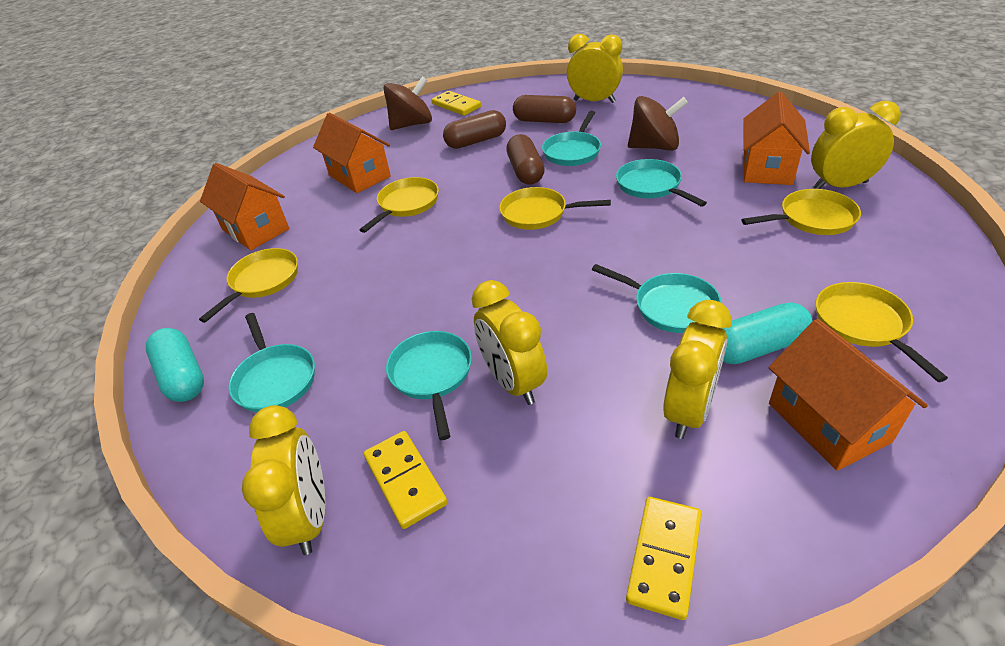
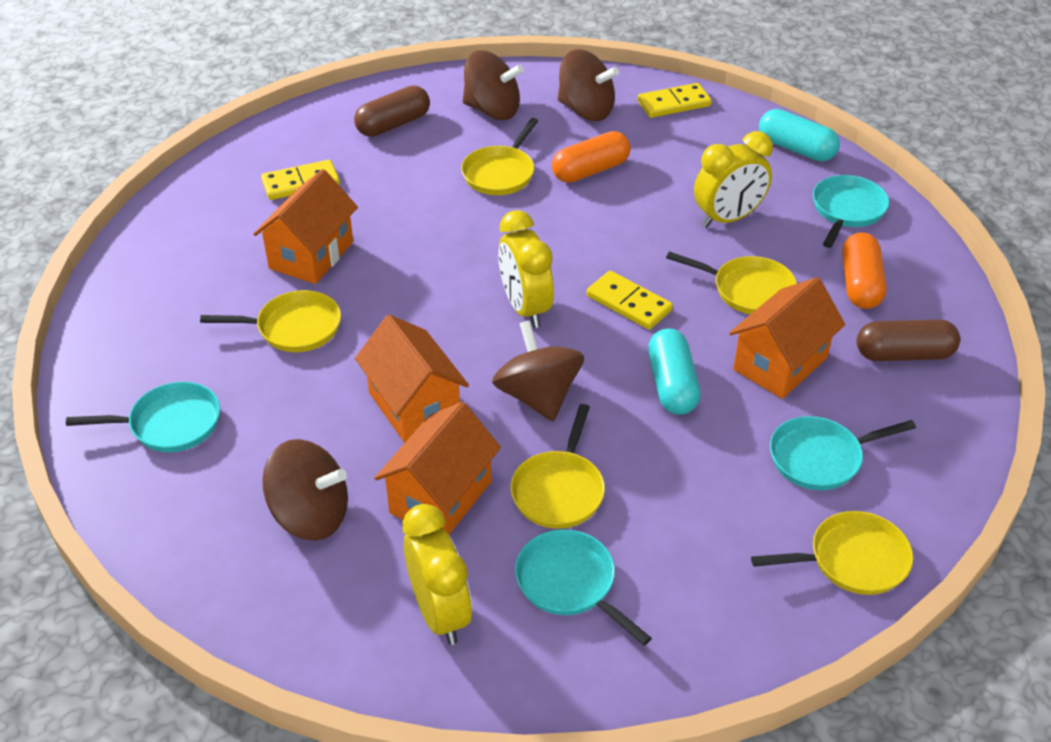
brown capsule: 3 -> 2
brown spinning top: 2 -> 4
orange capsule: 0 -> 2
turquoise pan: 5 -> 4
yellow clock: 5 -> 3

